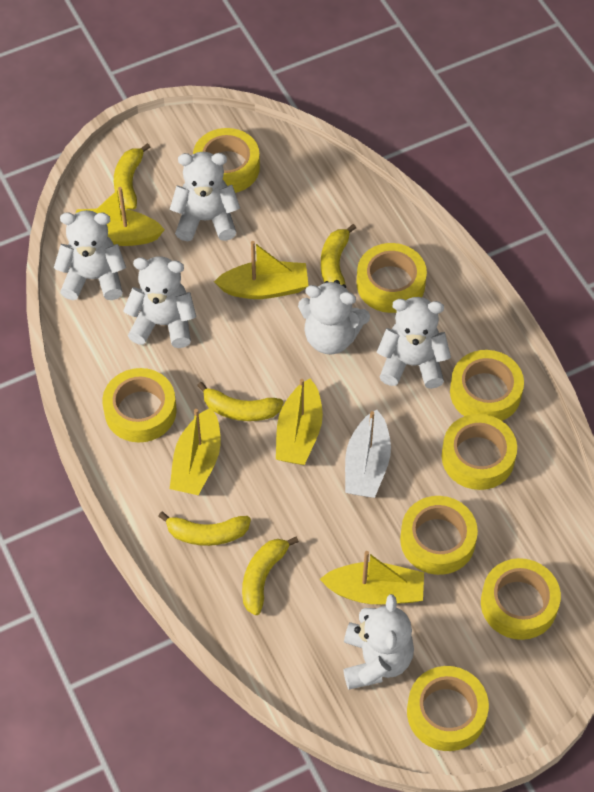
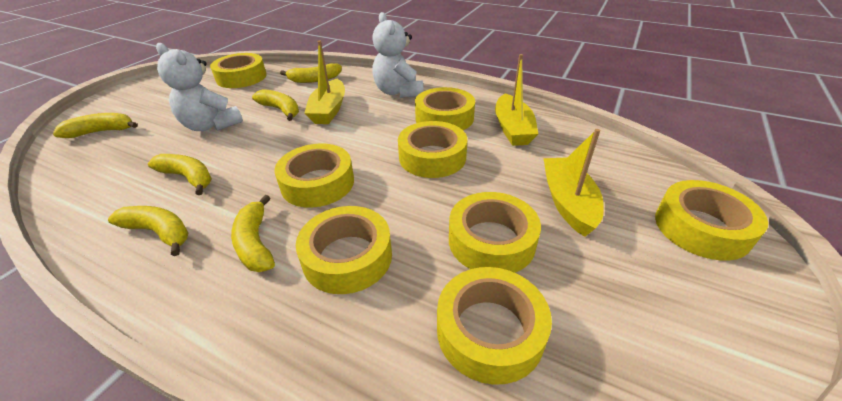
white boat: 1 -> 0
white teddy bear: 6 -> 2
yellow banana: 5 -> 6
yellow boat: 5 -> 3

